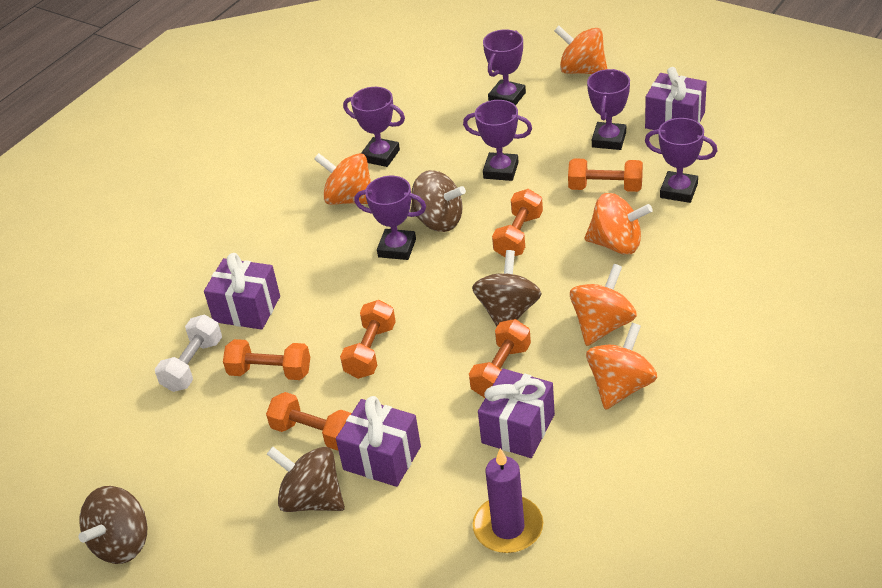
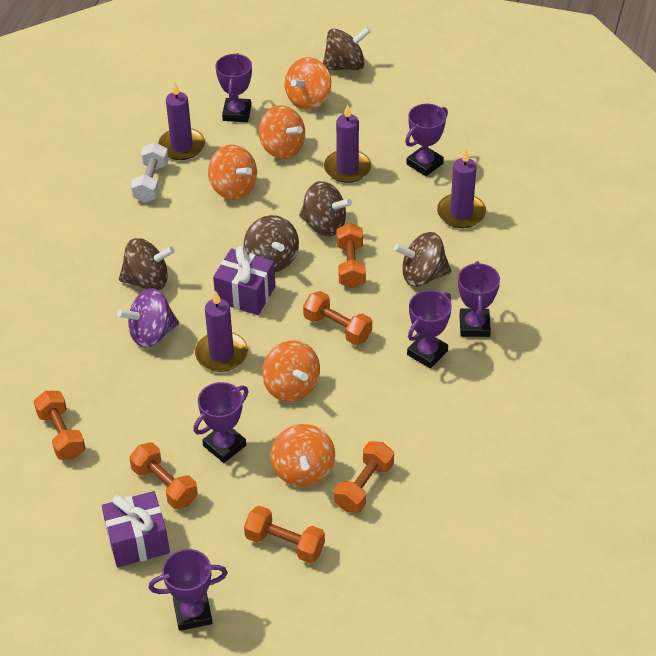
brown spinning top: 4 -> 5
purple candle: 1 -> 4
purple gift: 4 -> 2
purple spinning top: 0 -> 1

